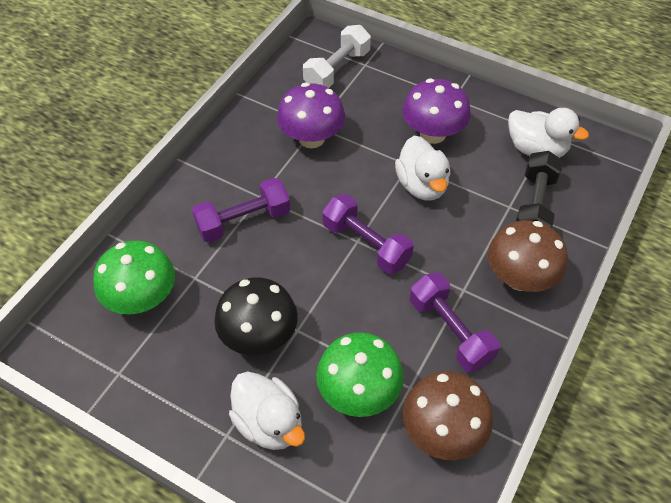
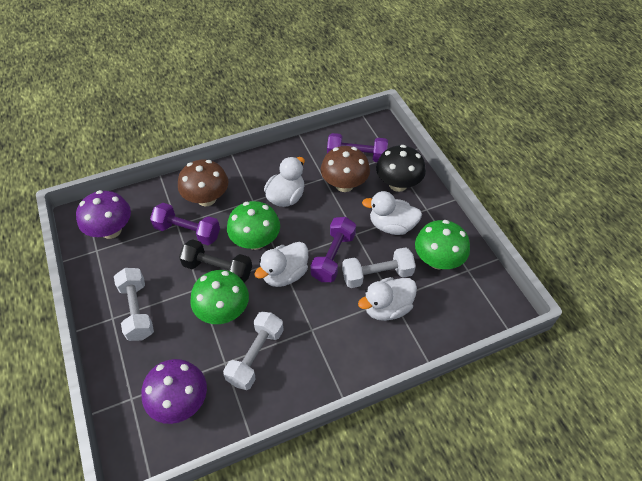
green mushroom: 2 -> 3
white duck: 3 -> 4
white dumbbell: 1 -> 3

